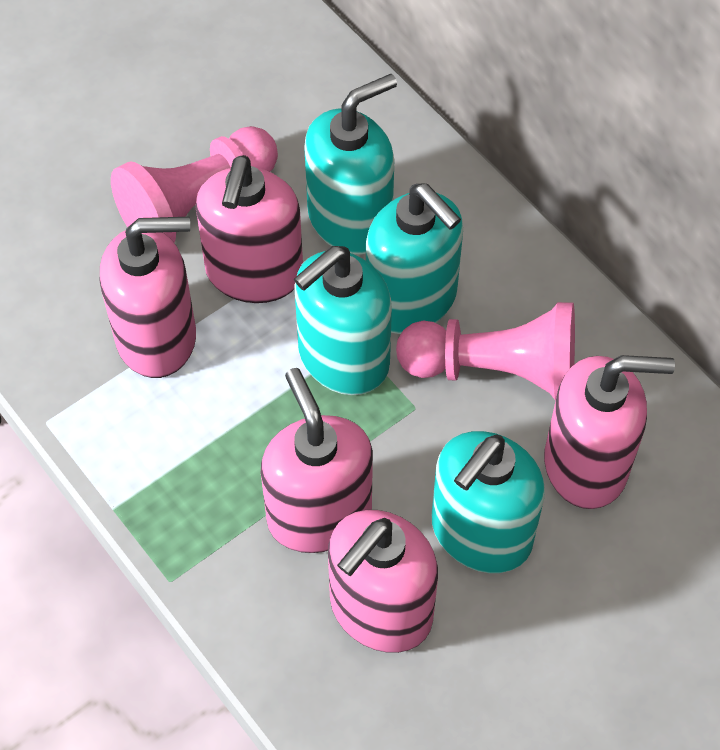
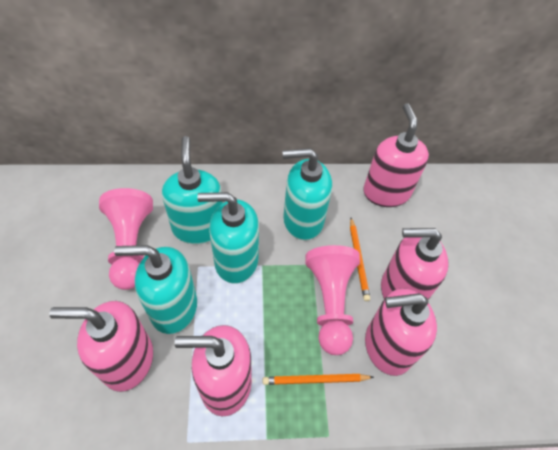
orange pencil: 0 -> 2

